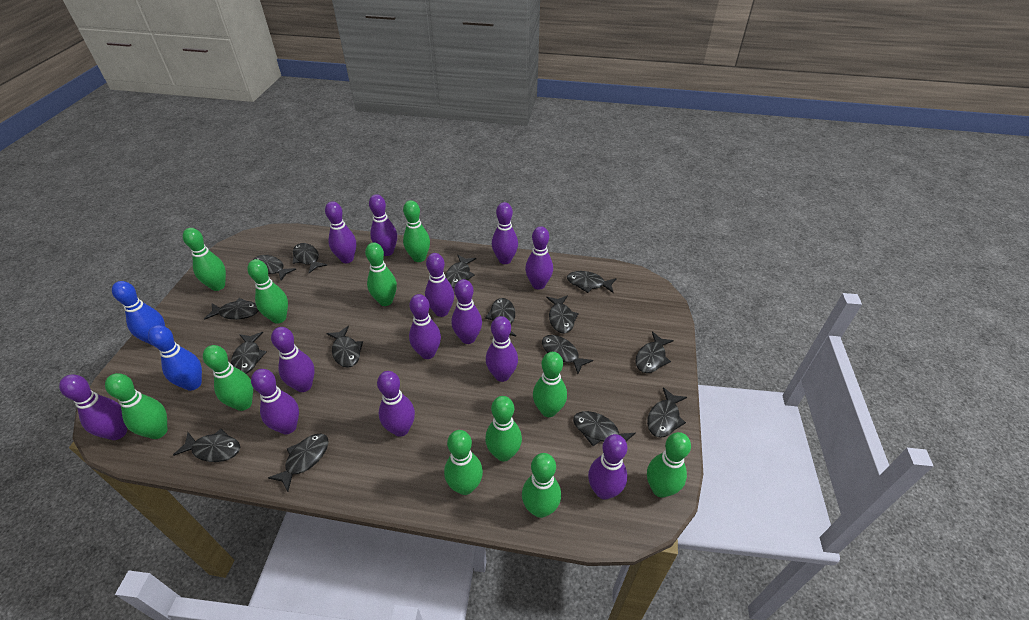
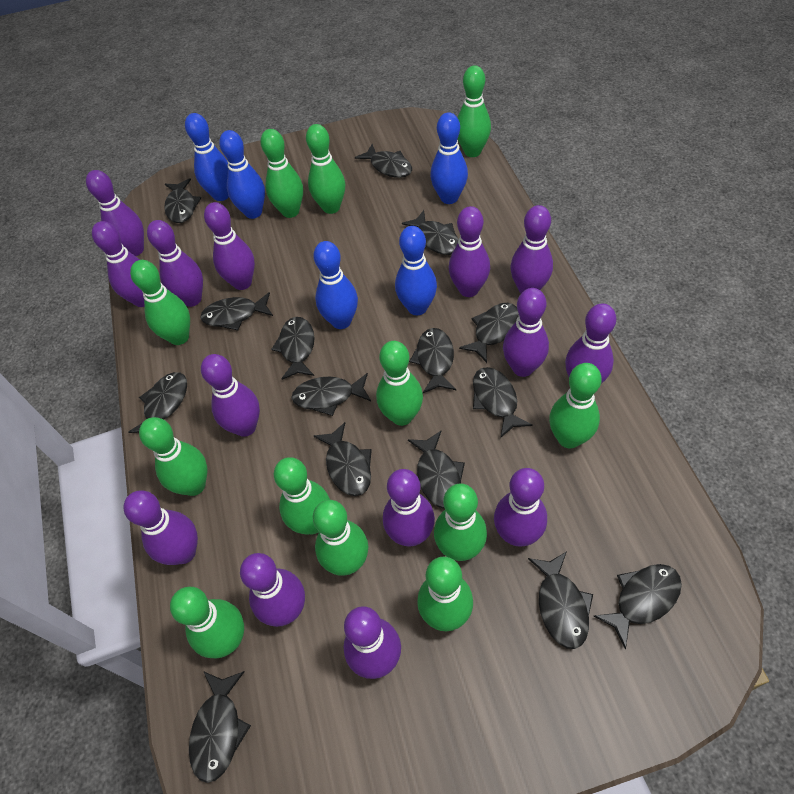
blue bowling pin: 2 -> 5
green bowling pin: 11 -> 12
purple bowling pin: 13 -> 14

